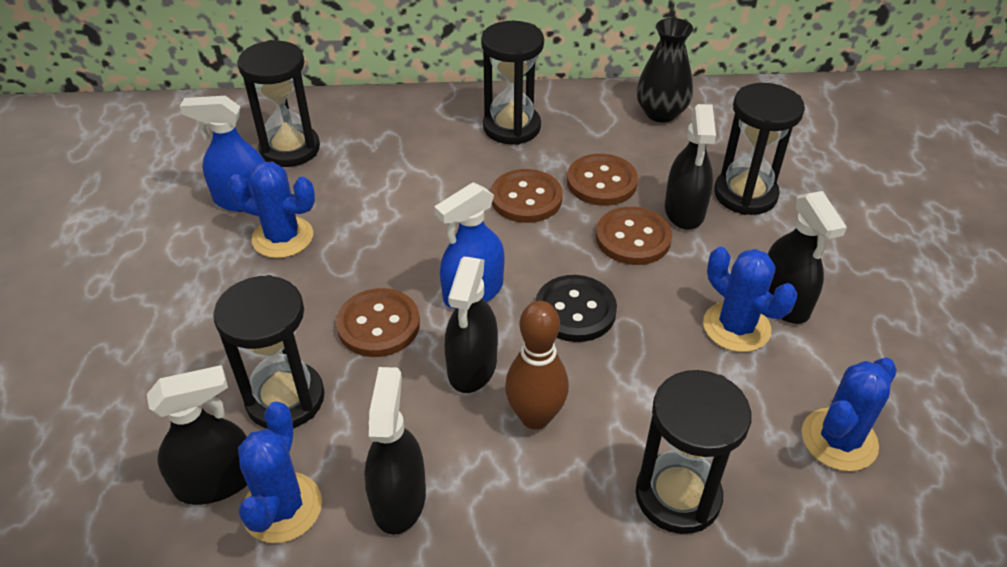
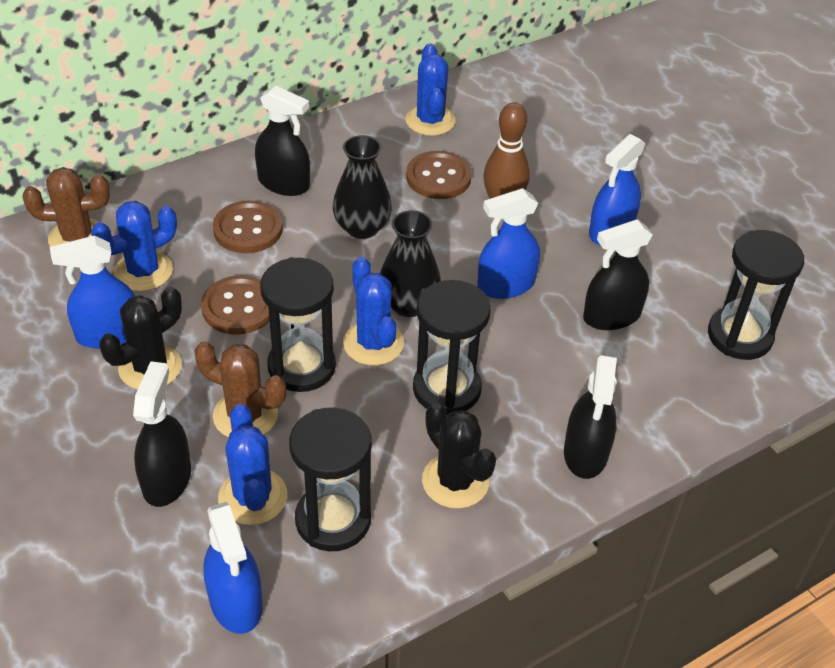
black button: 1 -> 0
black cactus: 0 -> 2
black hourglass: 5 -> 4
black spray bottle: 5 -> 4
black vase: 1 -> 2
blue spray bottle: 2 -> 4
brown button: 4 -> 3
brown cactus: 0 -> 2

